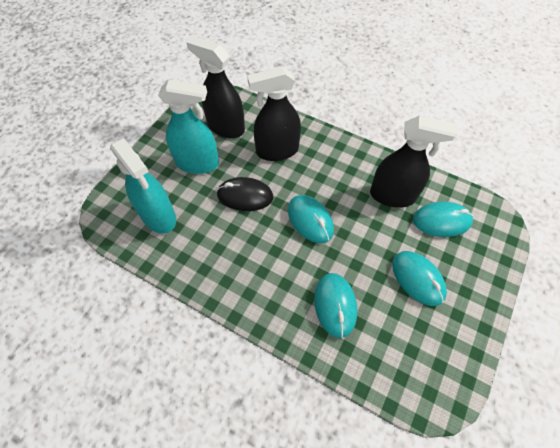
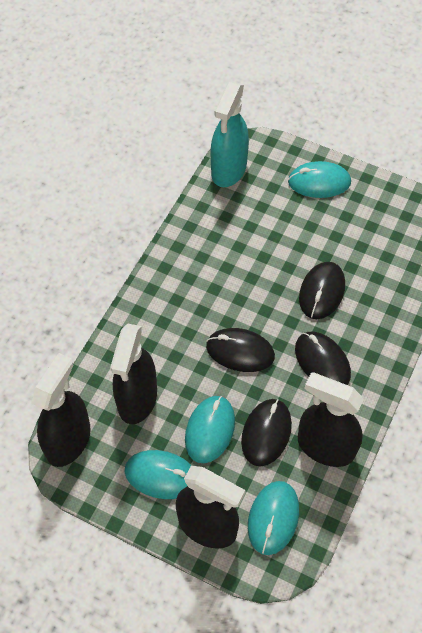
black mouse: 1 -> 4
black spray bottle: 3 -> 4
turquoise spray bottle: 2 -> 1

